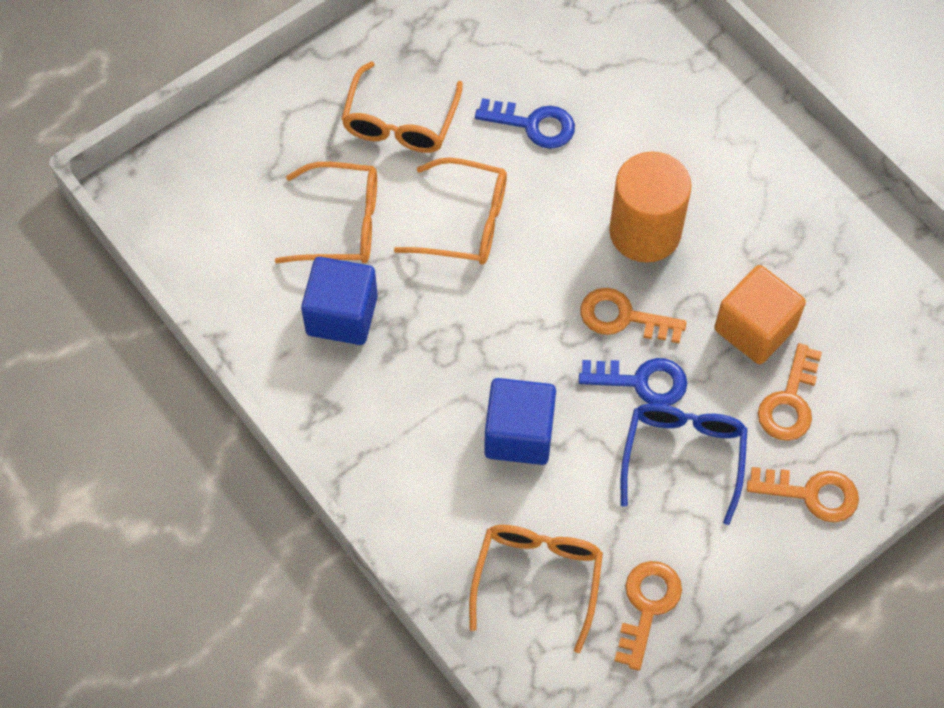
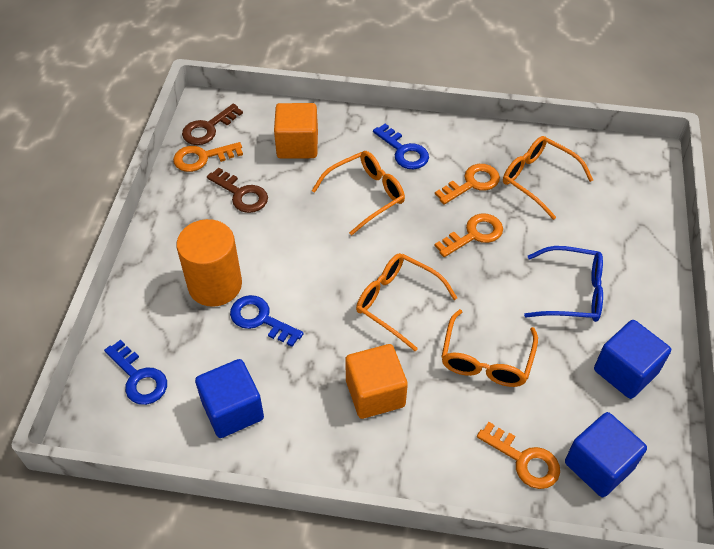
blue cube: 2 -> 3
blue key: 2 -> 3
brown key: 0 -> 2
orange cube: 1 -> 2

